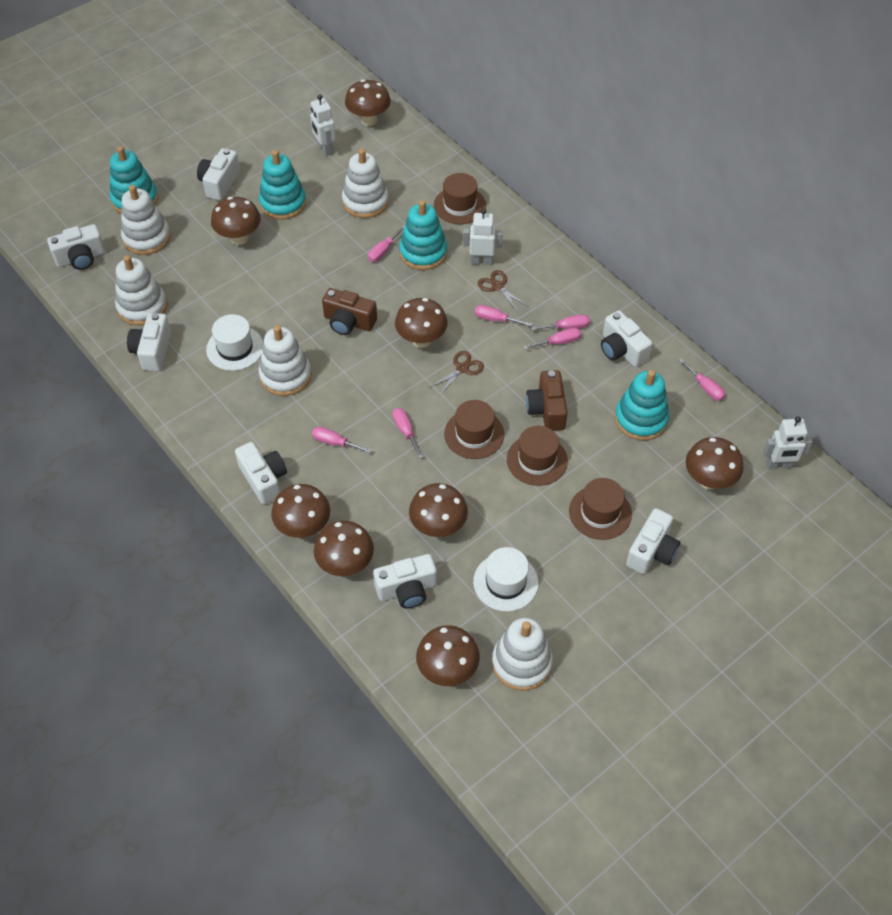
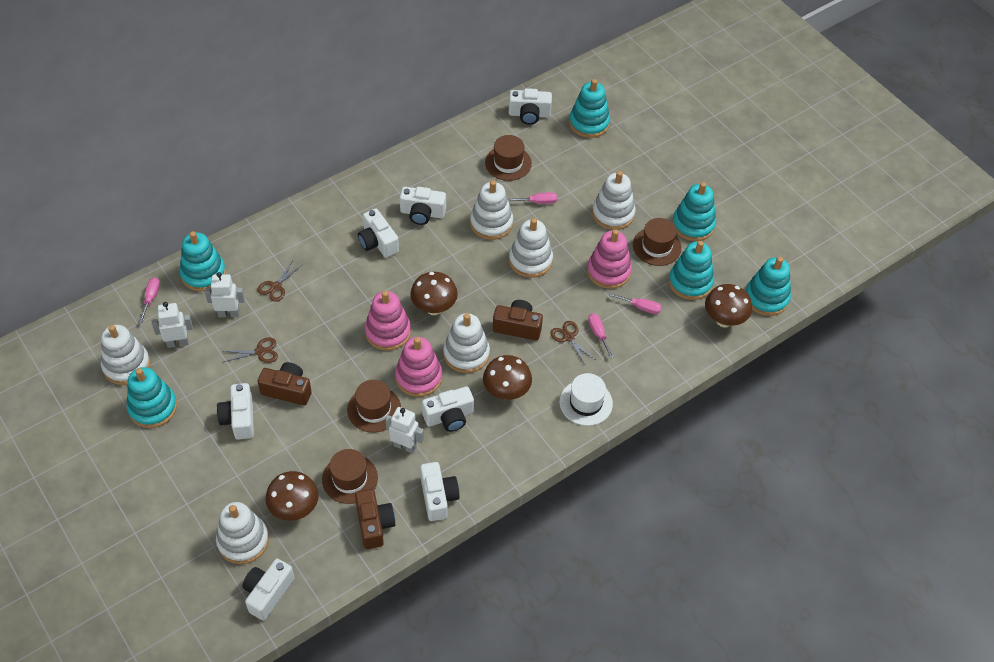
brown camera: 2 -> 3
brown mushroom: 8 -> 4
brown scissors: 2 -> 3
pink screwdriver: 7 -> 4
pink stacking toy: 0 -> 3
turquoise stacking toy: 4 -> 6
white hat: 2 -> 1
white stacking toy: 5 -> 6

